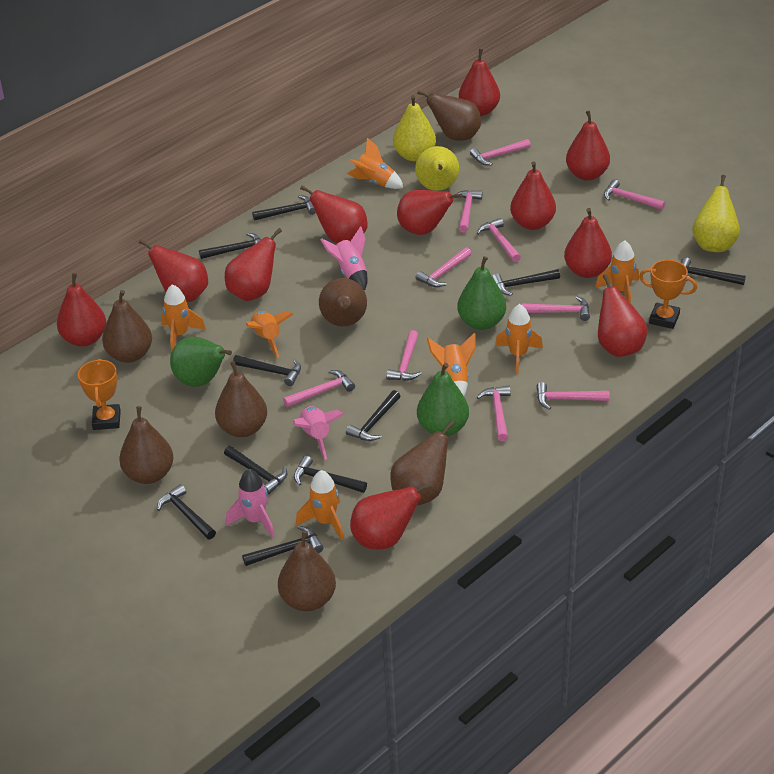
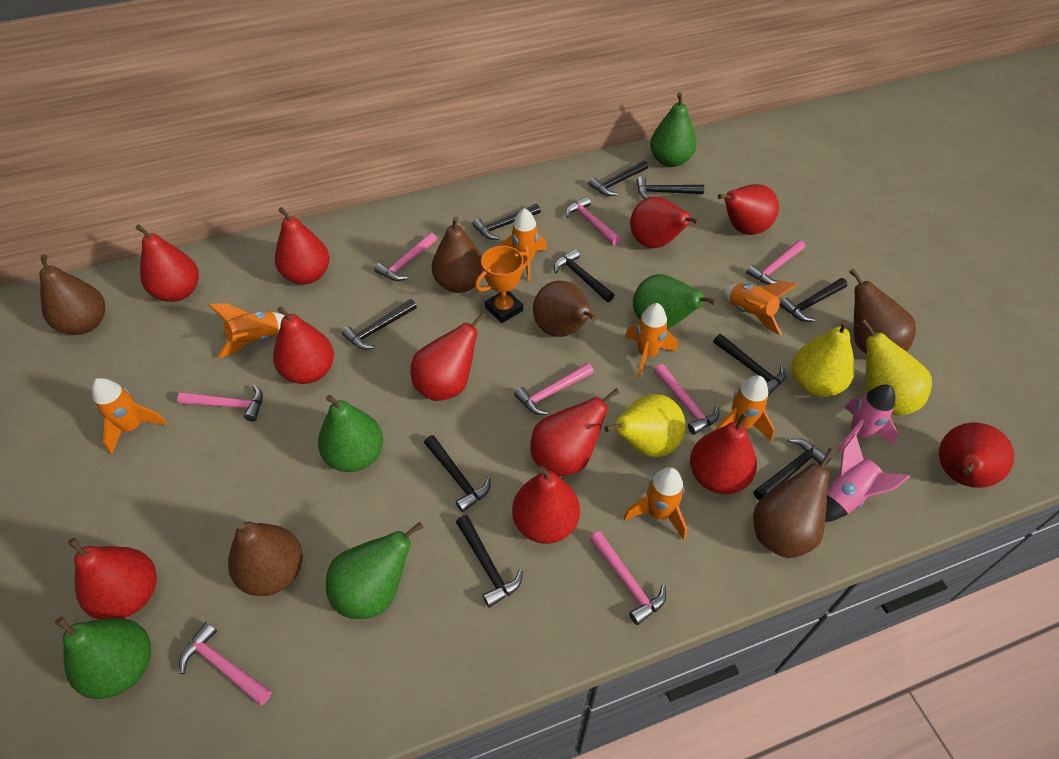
brown pear: 7 -> 6
green pear: 3 -> 5
orange trophy: 2 -> 1
pink hammer: 10 -> 8
pink rocket: 3 -> 2

